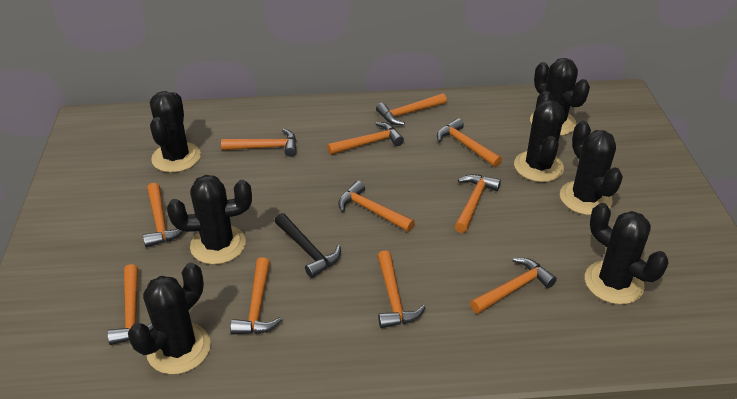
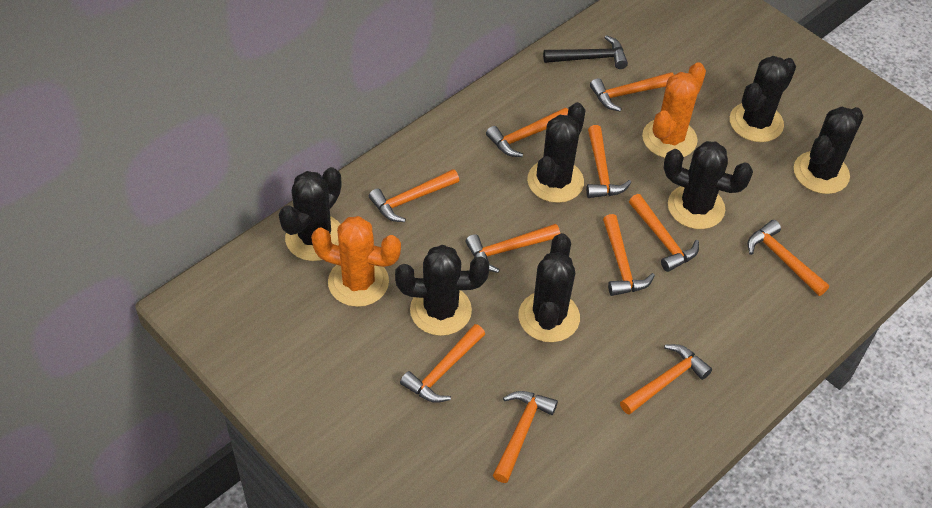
orange cactus: 0 -> 2

